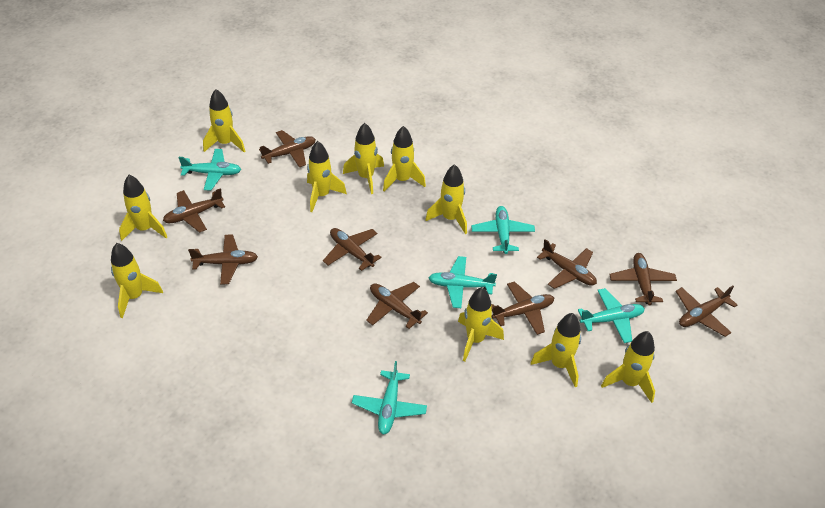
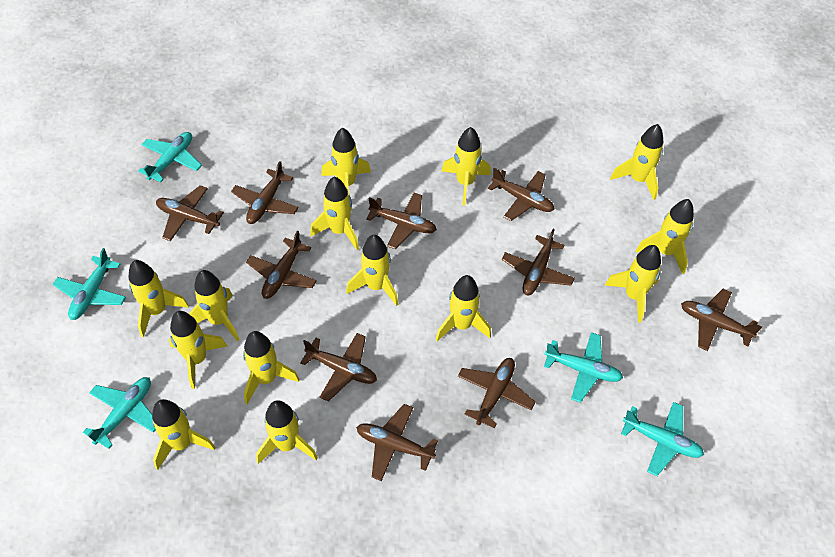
brown plane: 9 -> 10
yellow rocket: 10 -> 14

